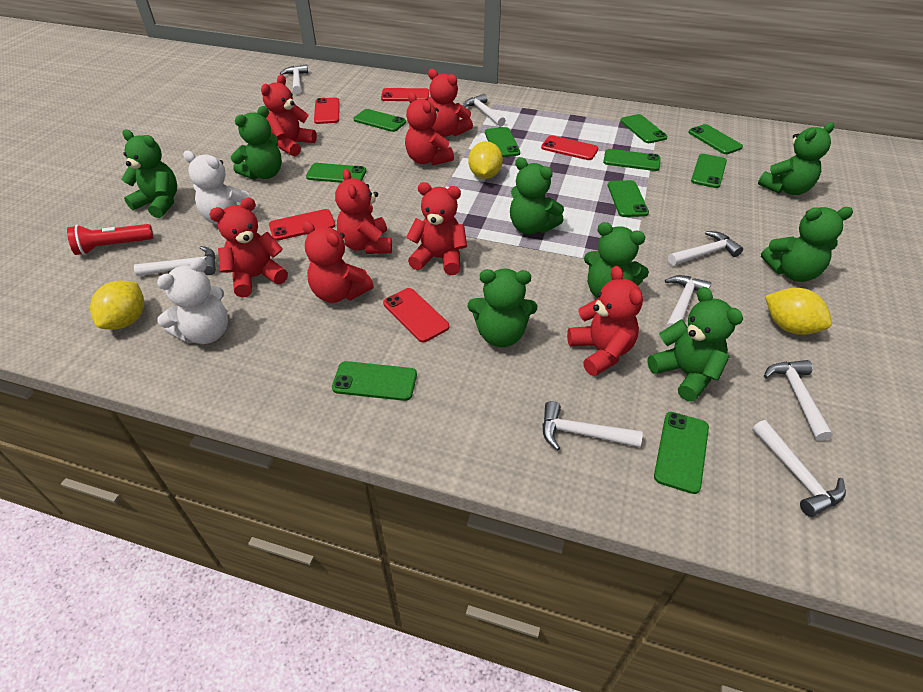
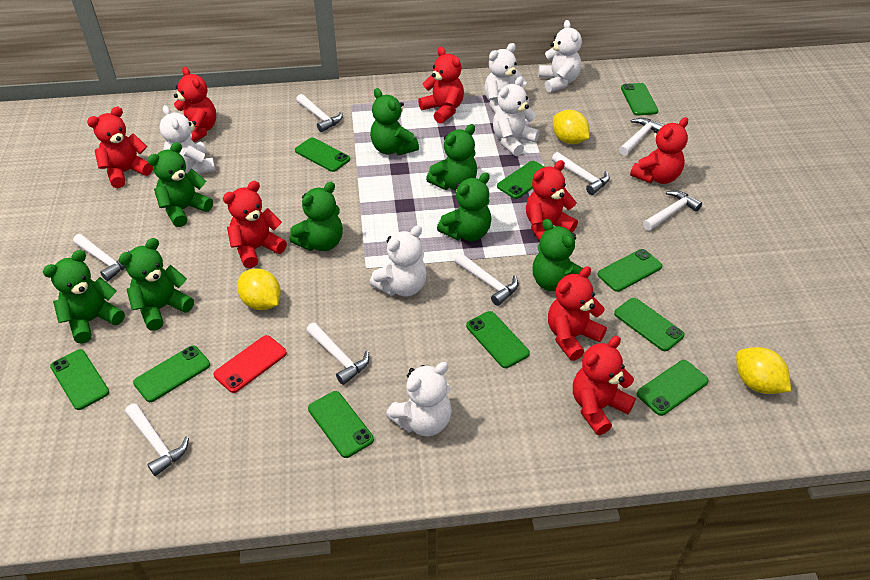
red flashlight: 1 -> 0
red phone: 5 -> 1
white teddy bear: 2 -> 6

